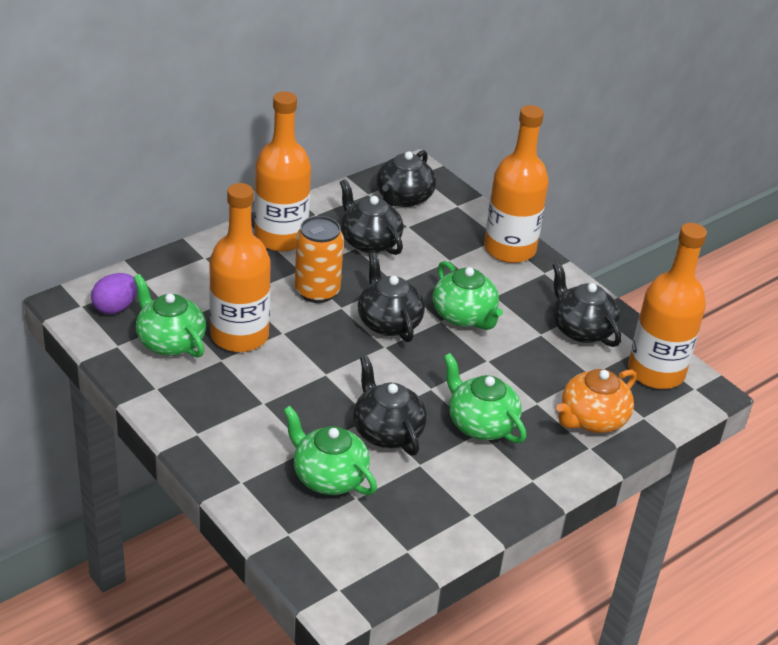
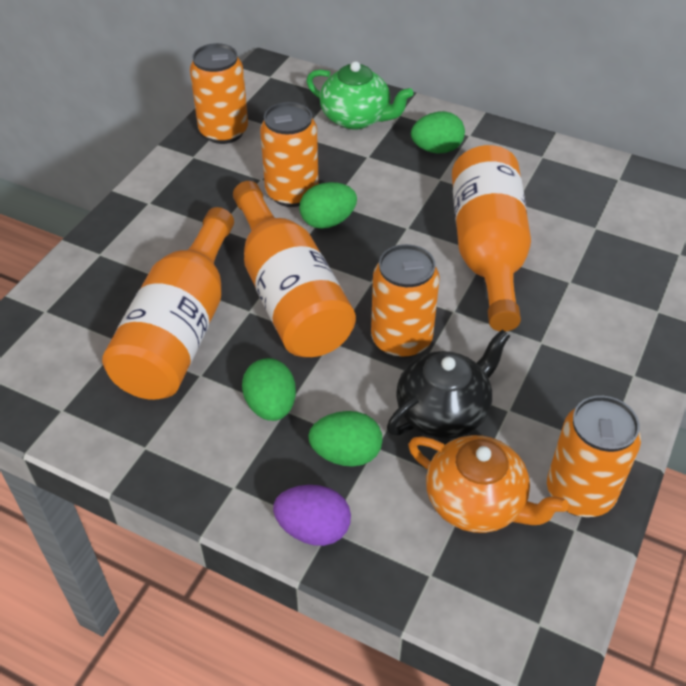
black teapot: 5 -> 1
green egg: 0 -> 4
green teapot: 4 -> 1
orange bottle: 4 -> 3
orange can: 1 -> 4

